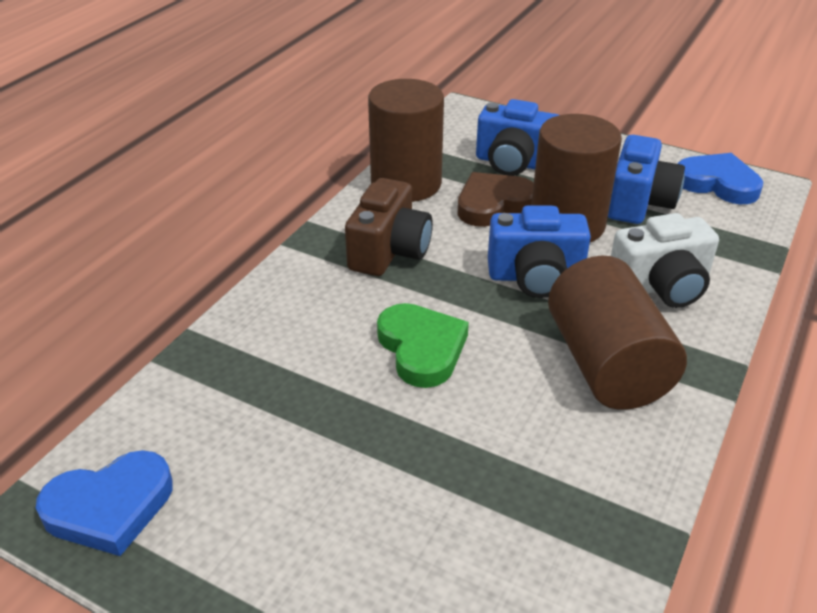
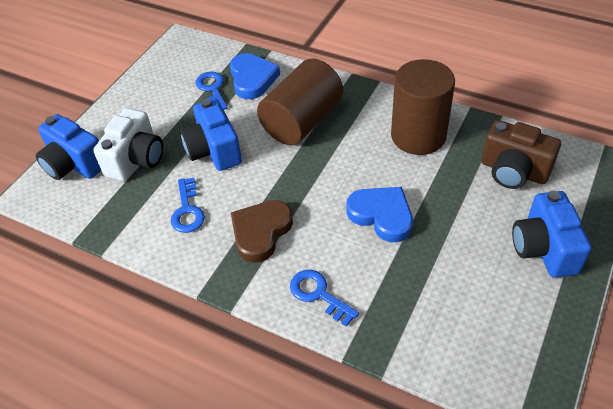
blue key: 0 -> 3
brown cylinder: 3 -> 2
green heart: 1 -> 0

